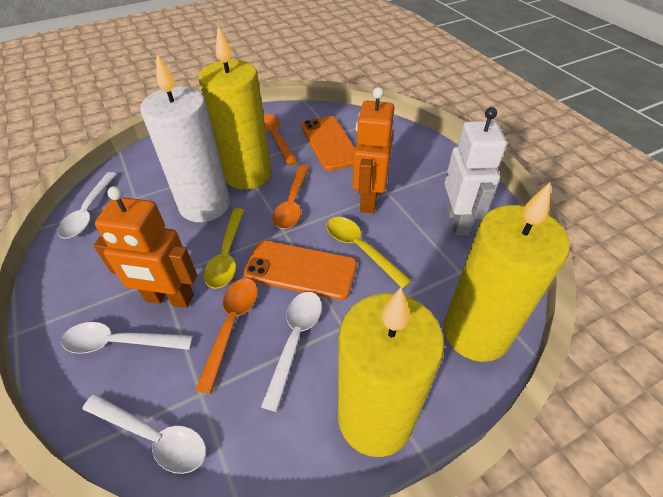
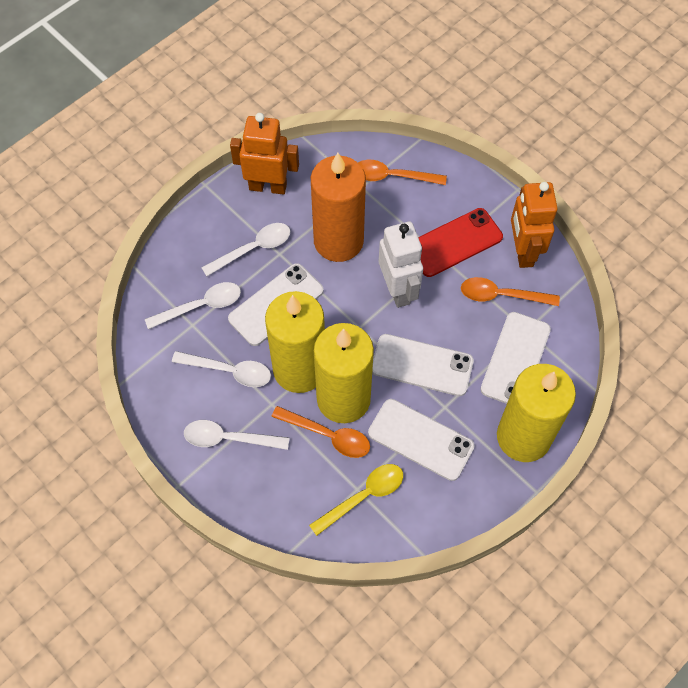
orange candle: 0 -> 1
orange phone: 2 -> 0
red phone: 0 -> 1
white candle: 1 -> 0
white phone: 0 -> 4
yellow spoon: 2 -> 1

